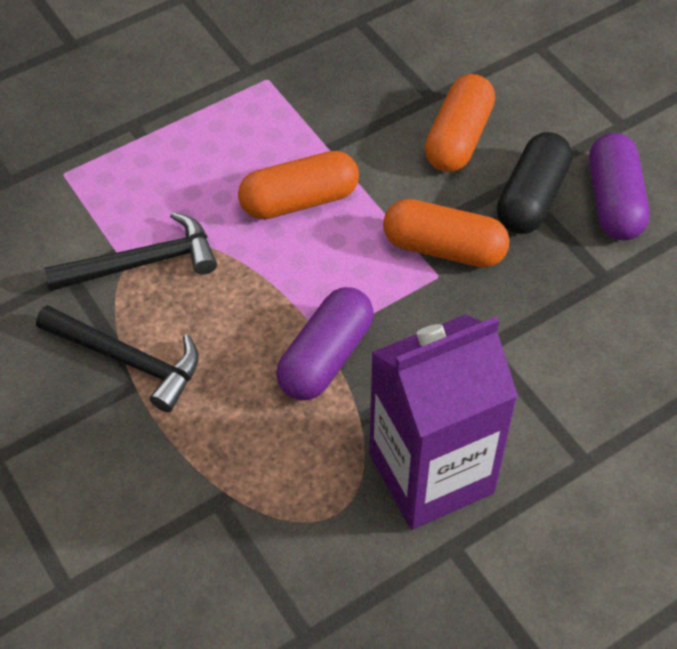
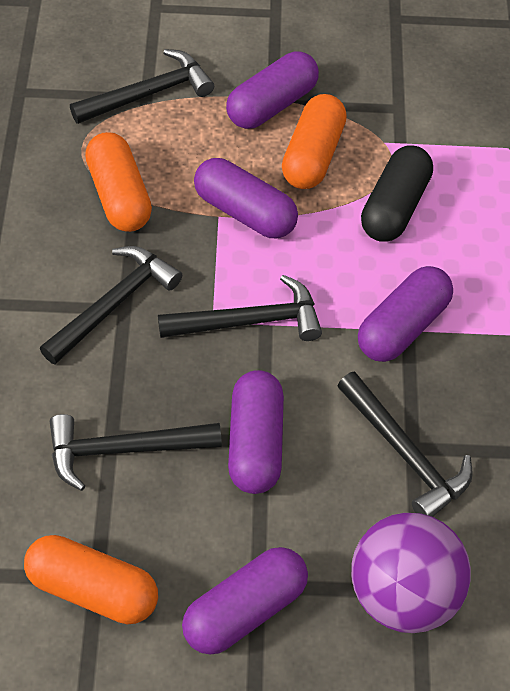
black hammer: 2 -> 5
purple ball: 0 -> 1
purple capsule: 2 -> 5
purple carton: 1 -> 0

